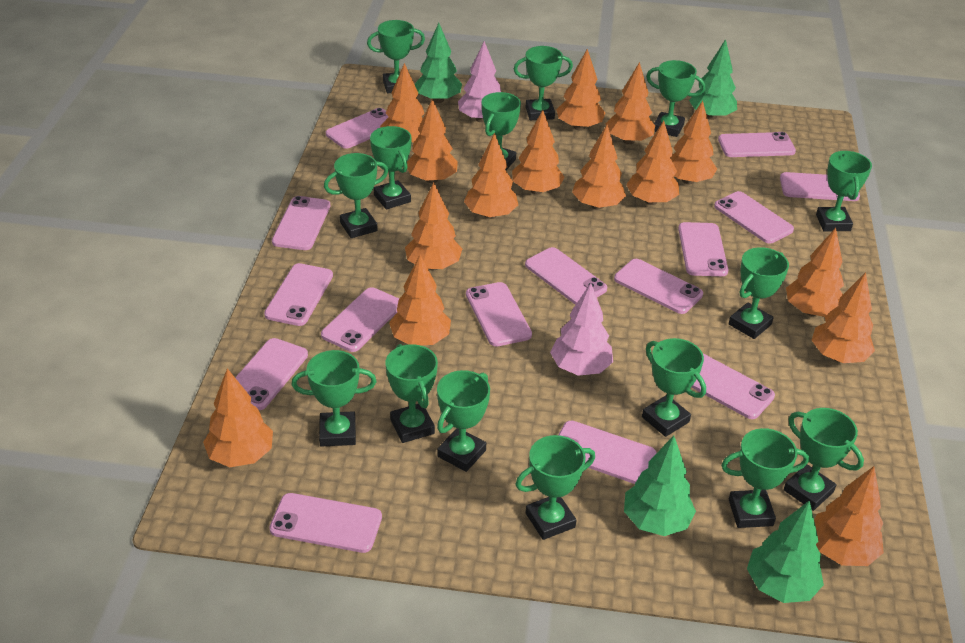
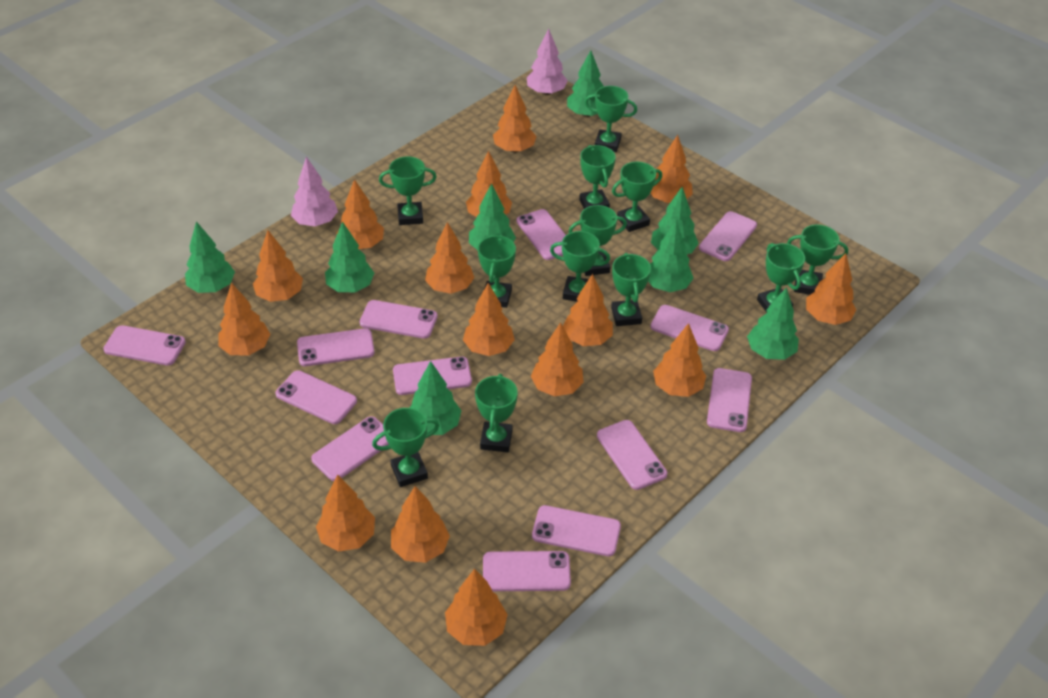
green tree: 4 -> 8
green trophy: 15 -> 12
pink phone: 15 -> 13

